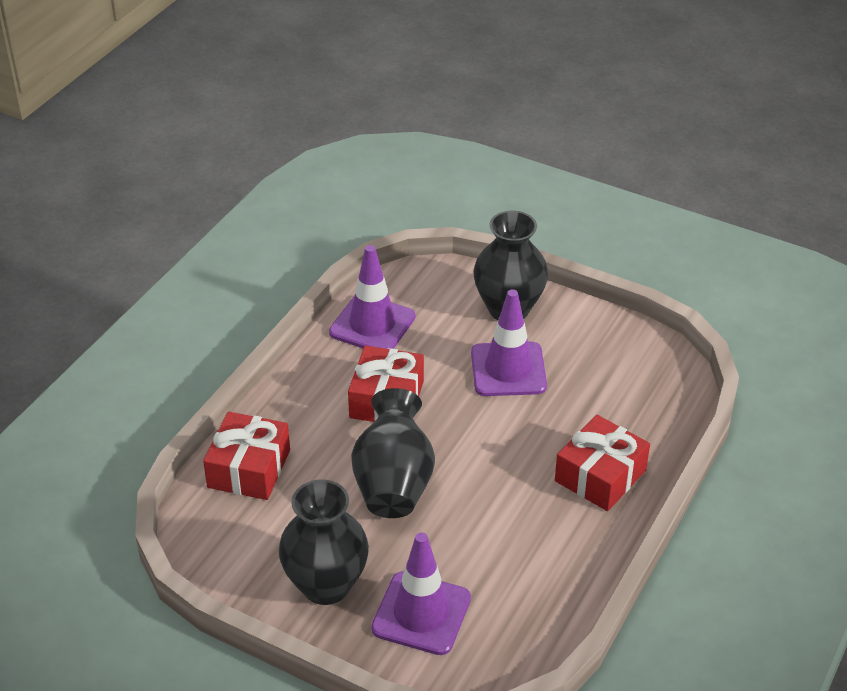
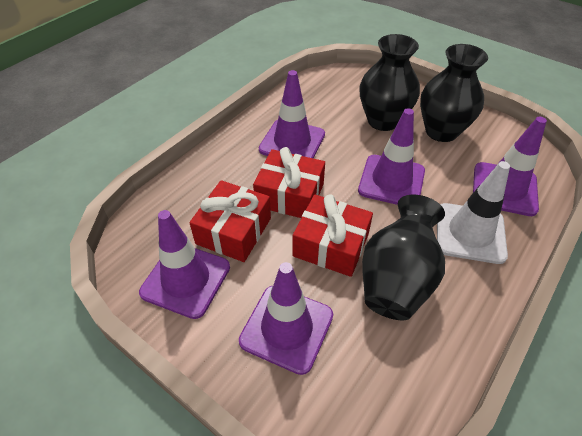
purple traffic cone: 3 -> 5
white traffic cone: 0 -> 1

